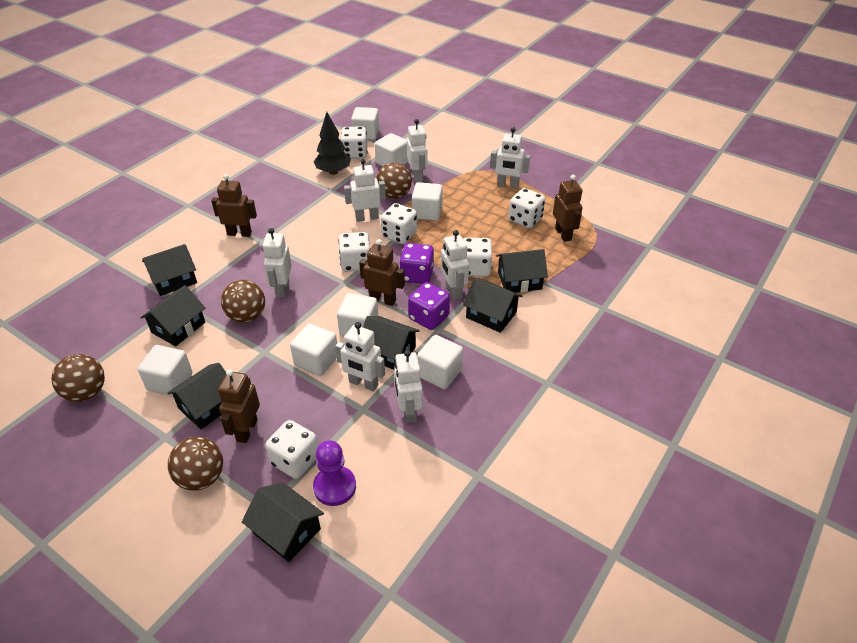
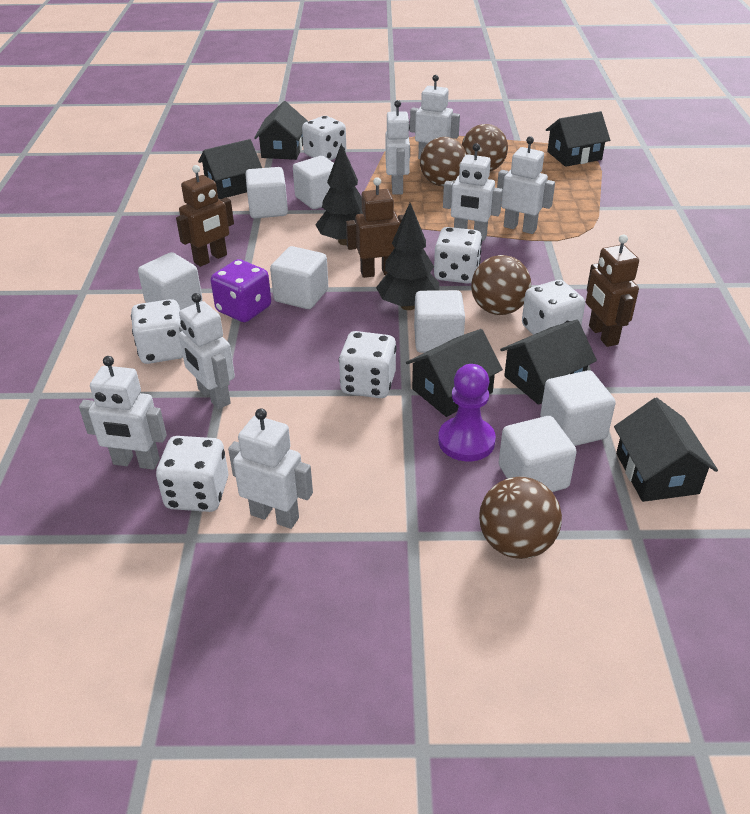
black house: 7 -> 6
black tree: 1 -> 2
brown robot: 4 -> 3
purple dice: 2 -> 1

